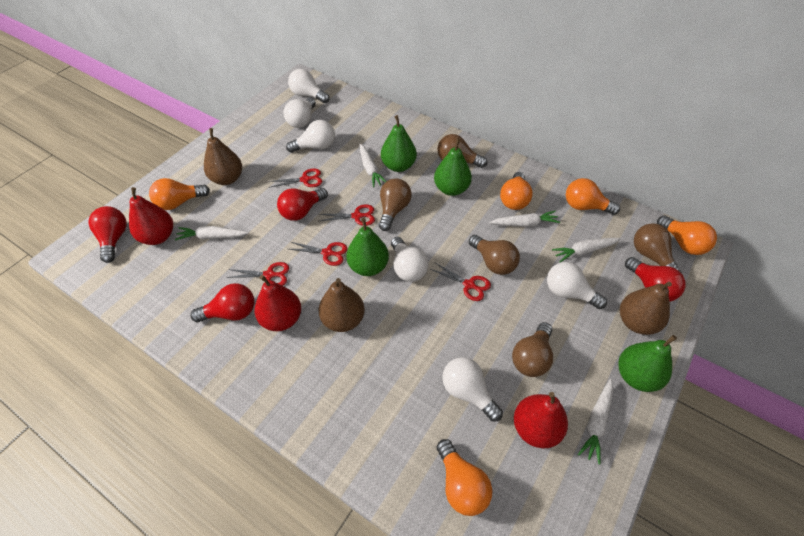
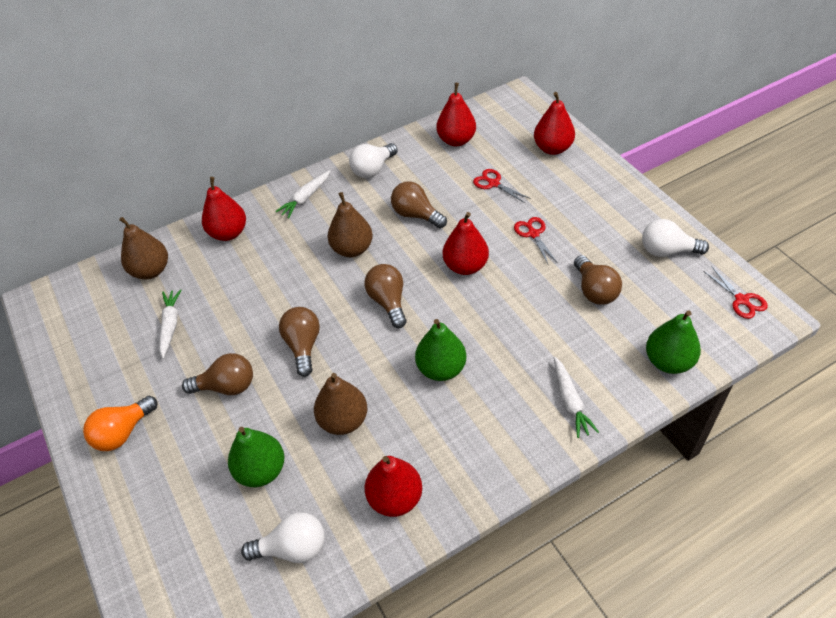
green pear: 4 -> 3
orange light bulb: 5 -> 1
red light bulb: 4 -> 0
red pear: 3 -> 5
red scissors: 5 -> 3
white carrot: 5 -> 3
white light bulb: 6 -> 3

